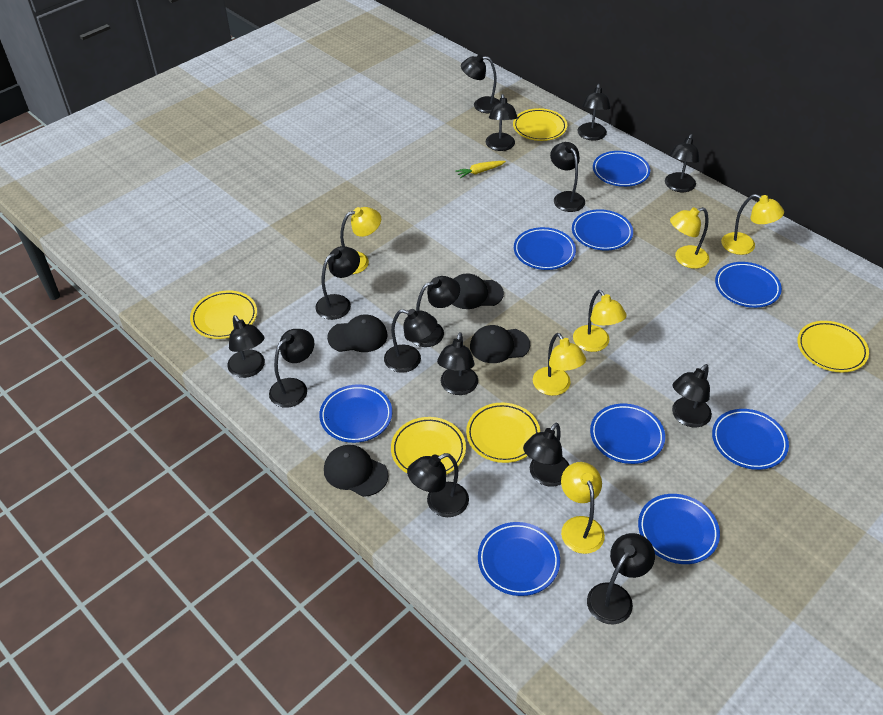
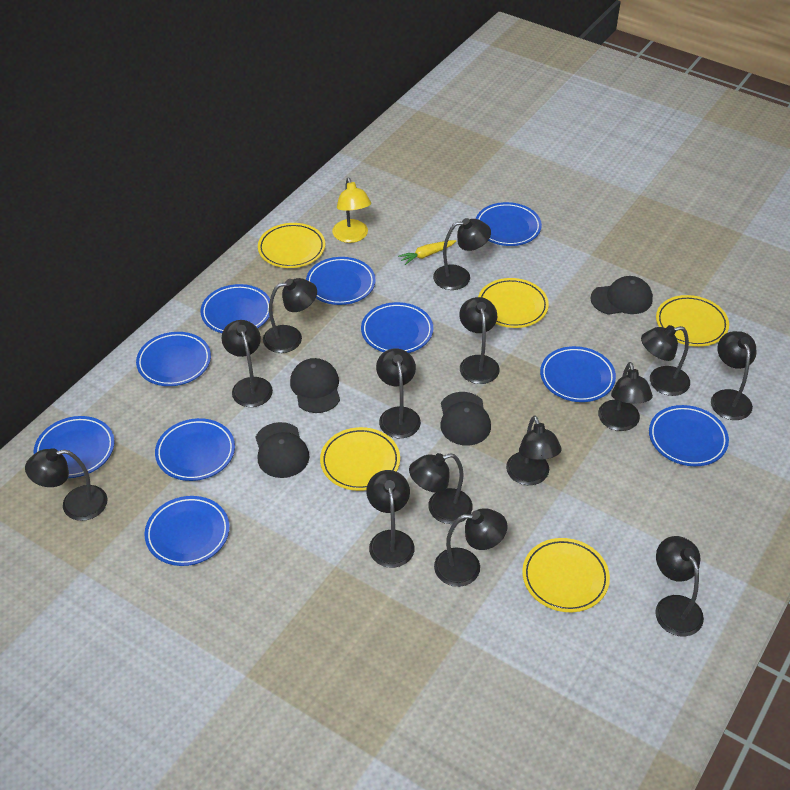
black lamp: 15 -> 14
blue plate: 9 -> 10
yellow lamp: 6 -> 1

